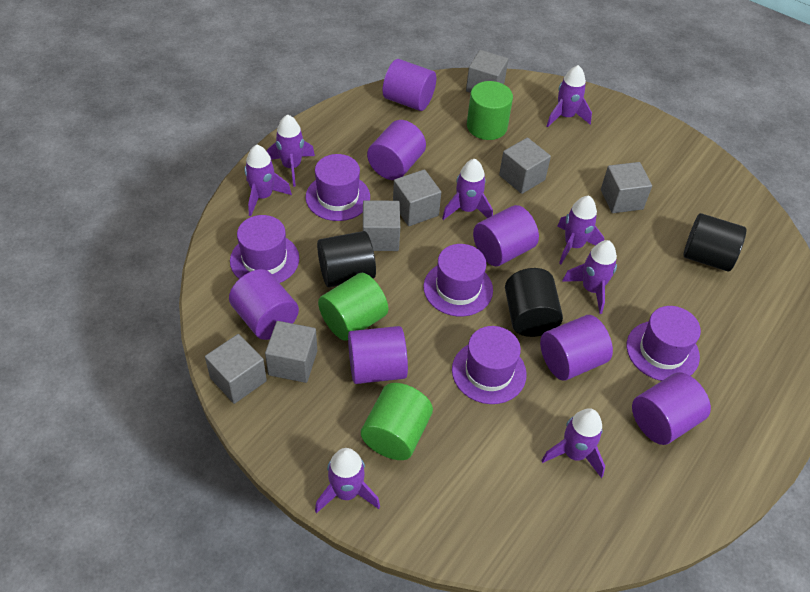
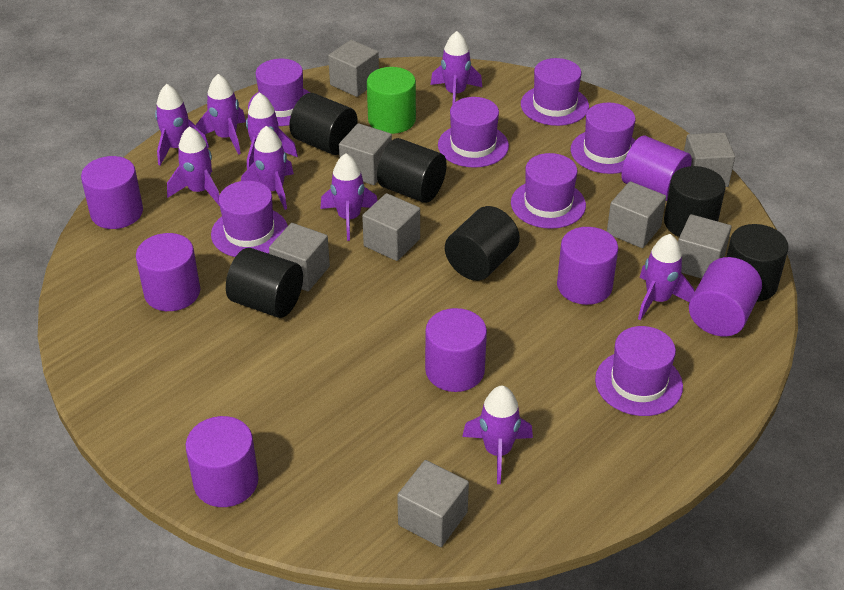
black cylinder: 3 -> 6
green cylinder: 3 -> 1
grey cube: 7 -> 8
purple hat: 5 -> 7
purple rocket: 8 -> 9

